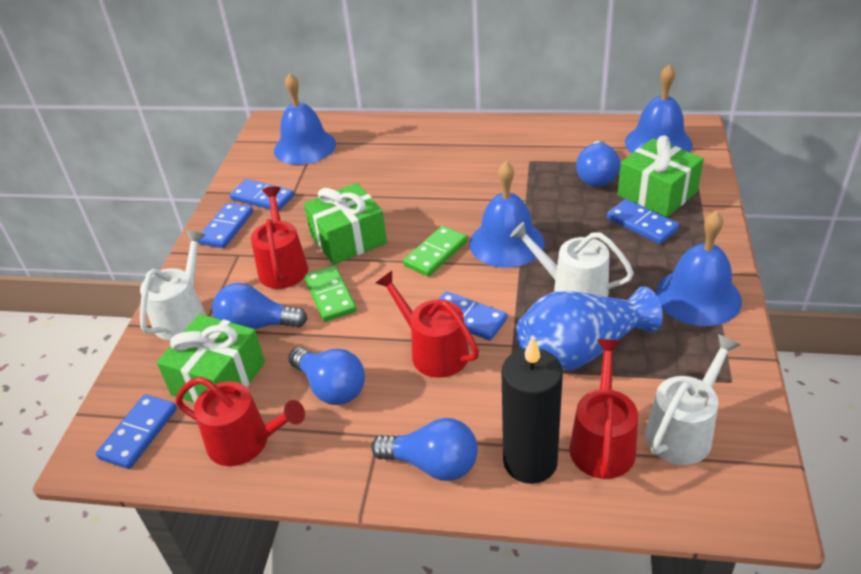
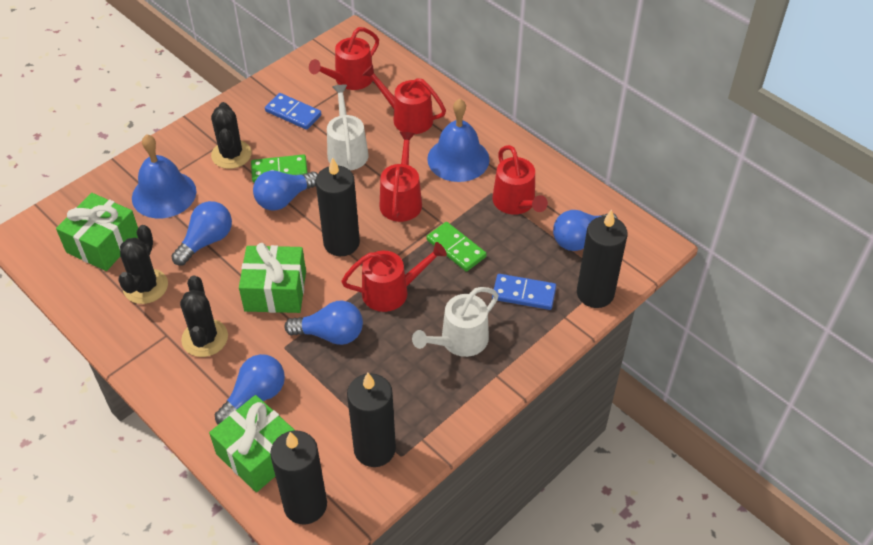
black cactus: 0 -> 3
black candle: 1 -> 4
blue bell: 4 -> 2
blue domino: 5 -> 2
blue light bulb: 4 -> 5
blue vase: 1 -> 0
red watering can: 4 -> 5
white watering can: 3 -> 2

